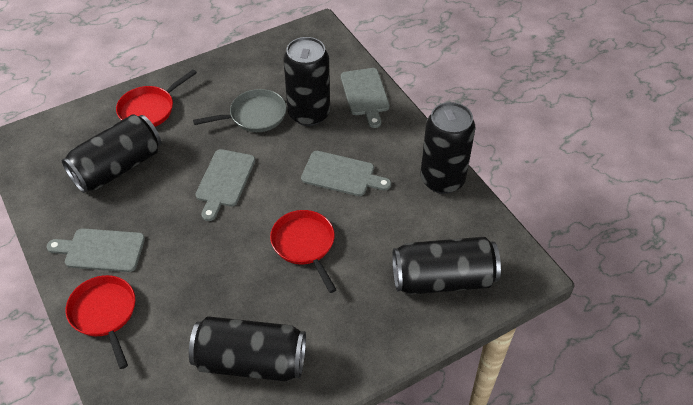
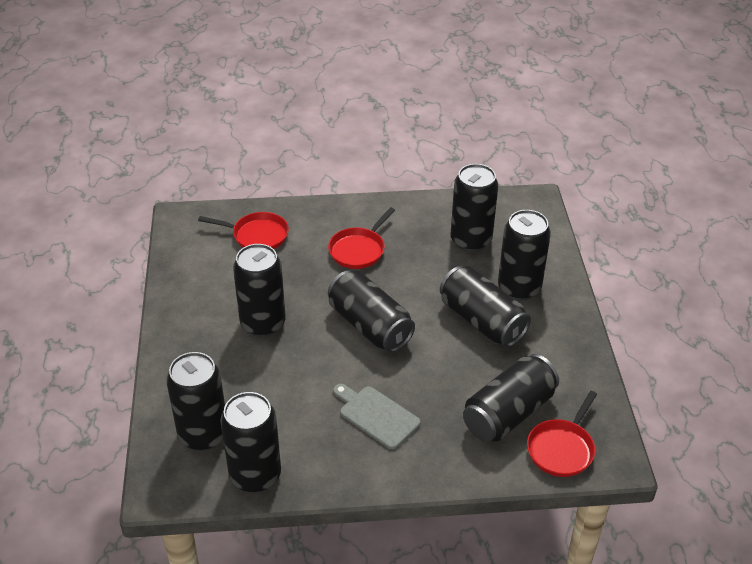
black can: 5 -> 8
grey cutting board: 4 -> 1
grey pan: 1 -> 0

